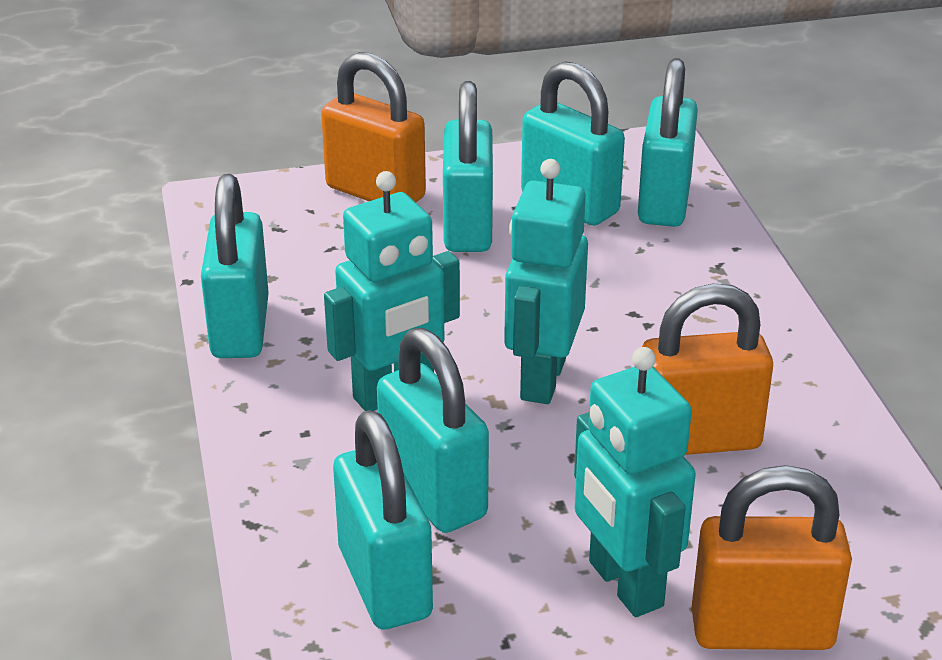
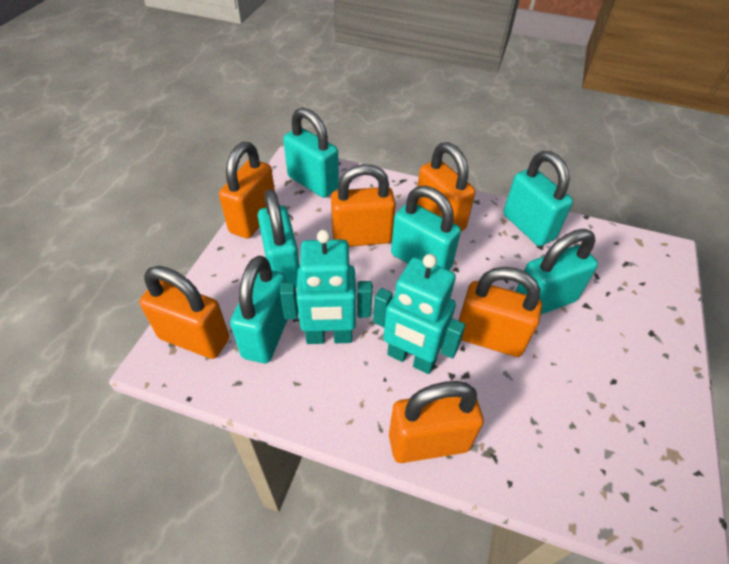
orange padlock: 3 -> 6
turquoise robot: 3 -> 2

